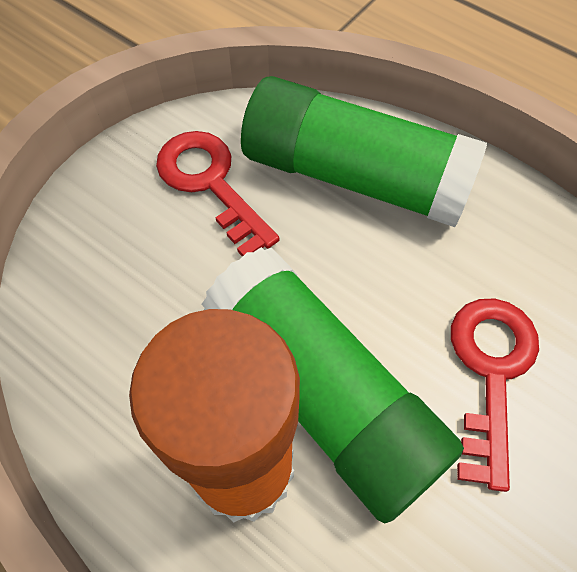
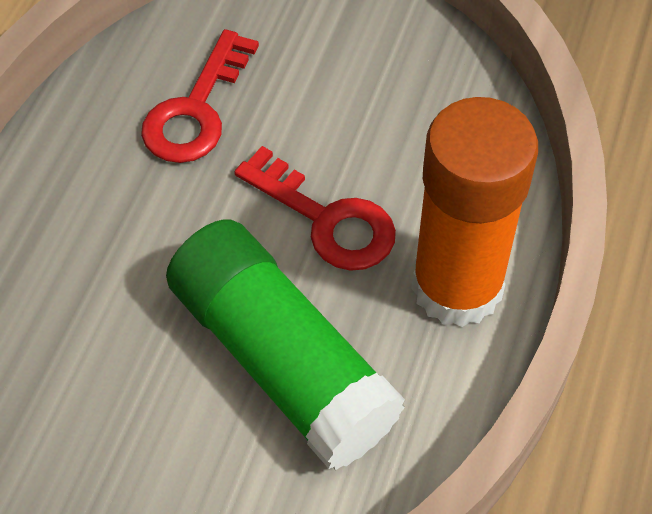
green glue stick: 2 -> 1

